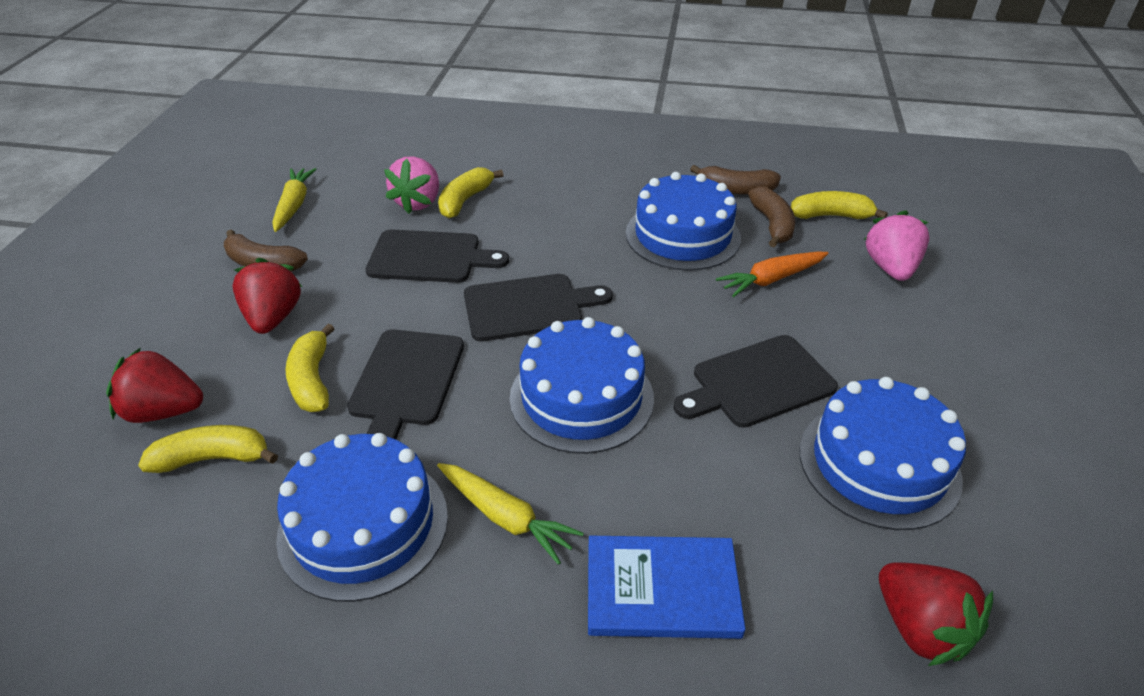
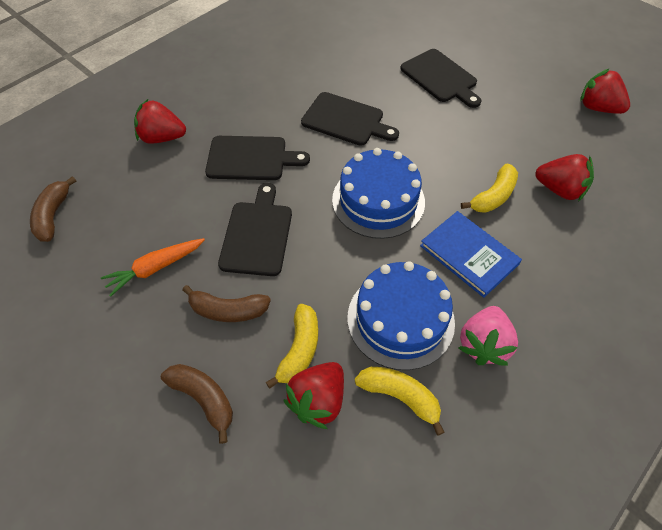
blue cake: 4 -> 2
pink strawberry: 2 -> 1
red strawberry: 3 -> 4
yellow banana: 4 -> 3
yellow carrot: 2 -> 0

